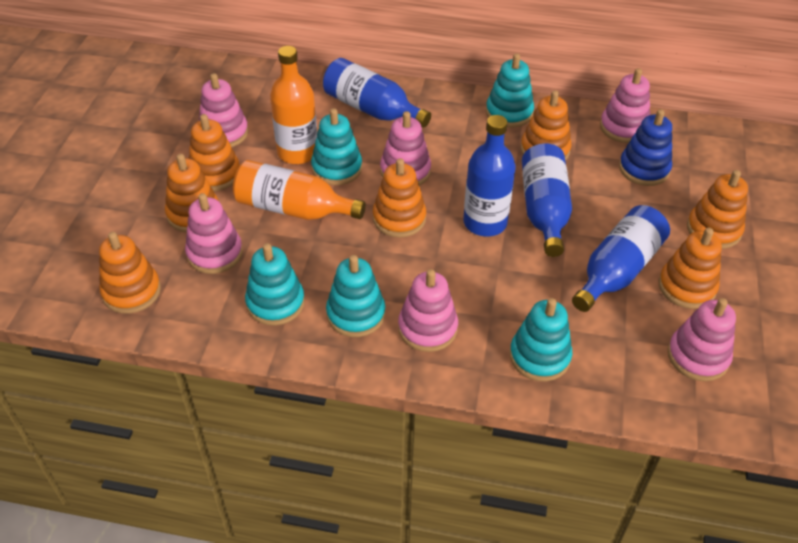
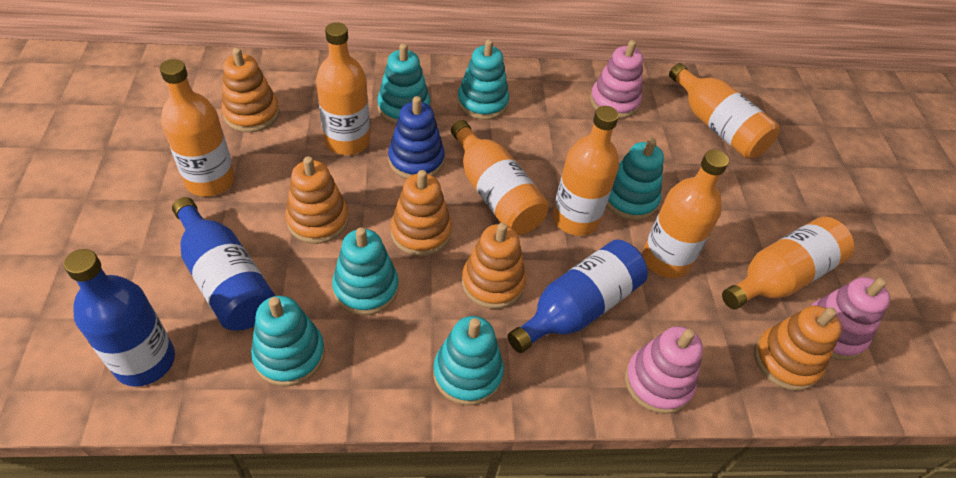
blue bottle: 4 -> 3
orange bottle: 2 -> 7
orange stacking toy: 7 -> 5
pink stacking toy: 6 -> 3
turquoise stacking toy: 5 -> 6

